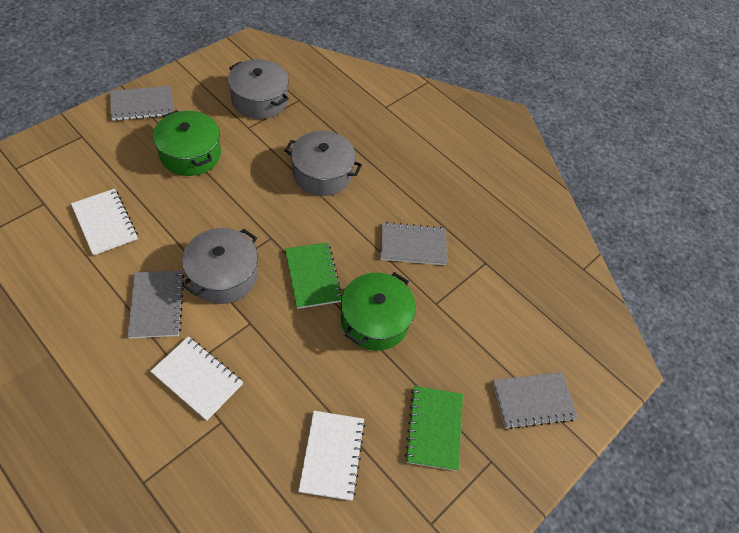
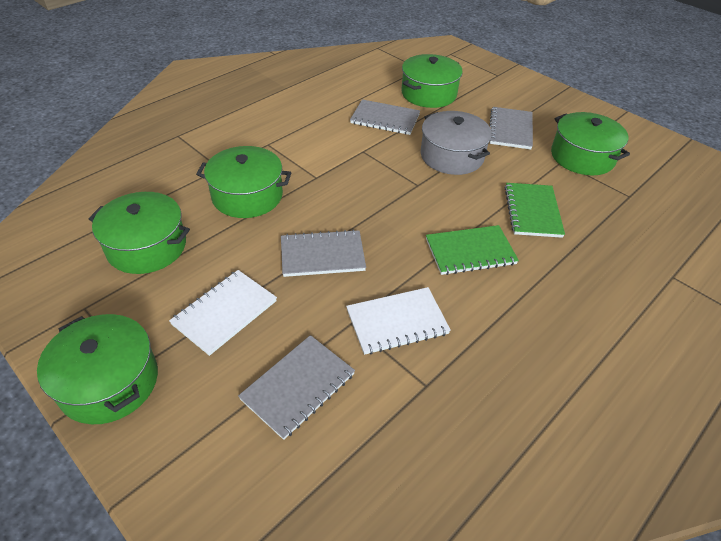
green pot: 2 -> 5
grey pot: 3 -> 1
white notebook: 3 -> 2

